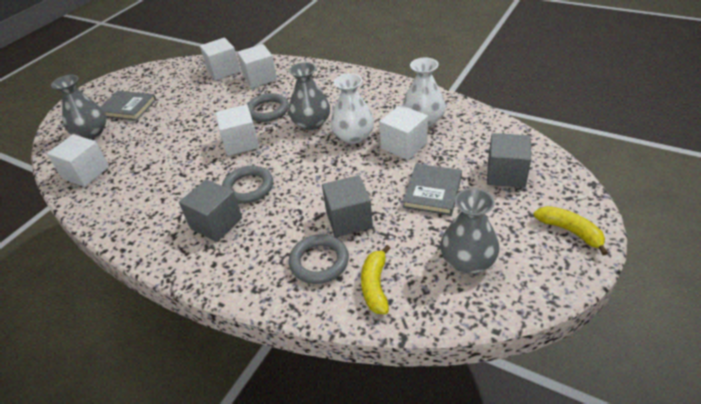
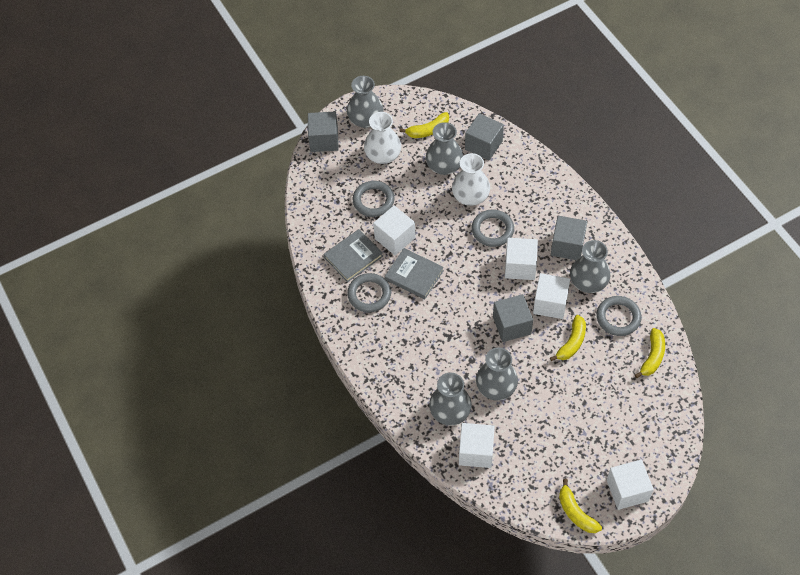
grey cube: 3 -> 4
grey ring: 3 -> 4
grey vase: 3 -> 5
yellow banana: 2 -> 4

